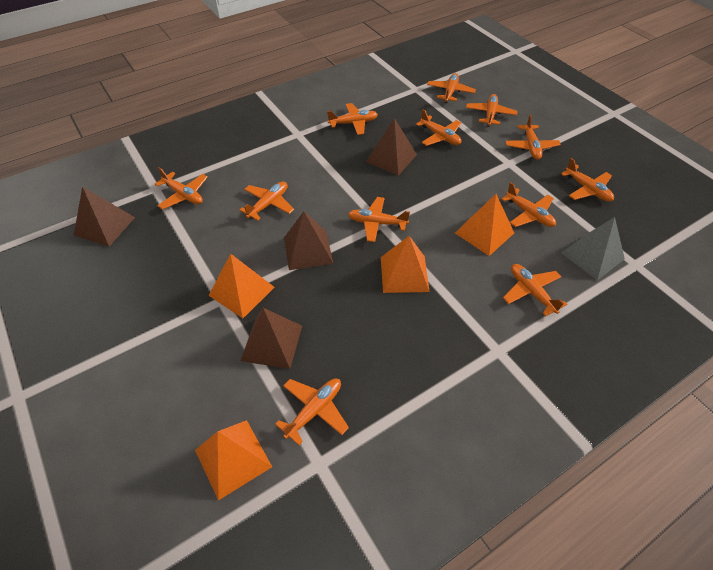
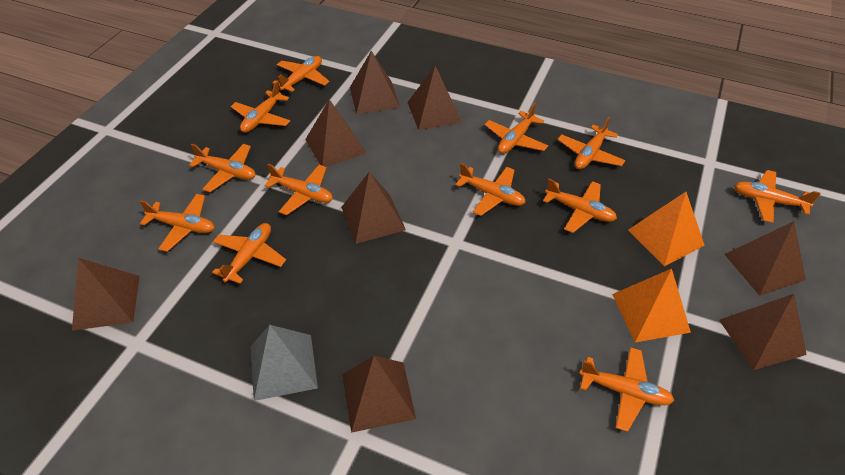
brown pyramid: 4 -> 8
orange pyramid: 4 -> 2

